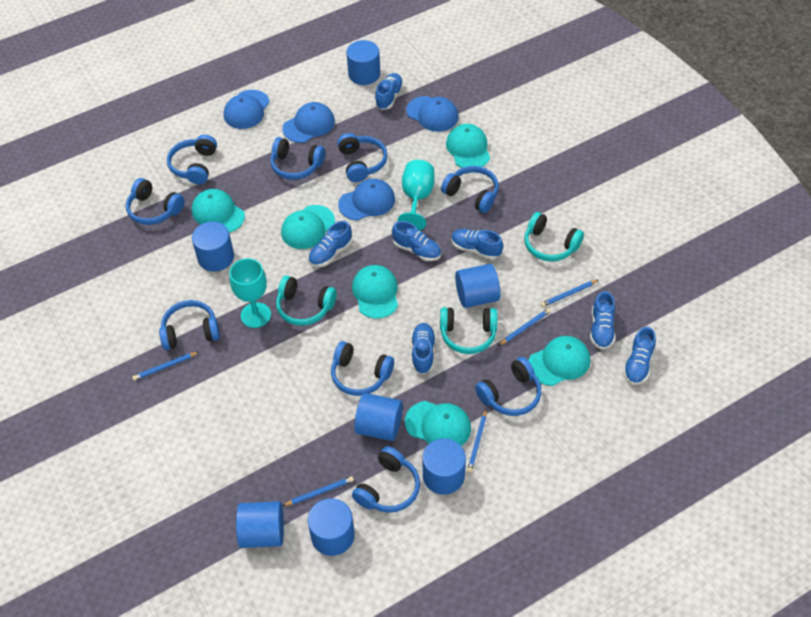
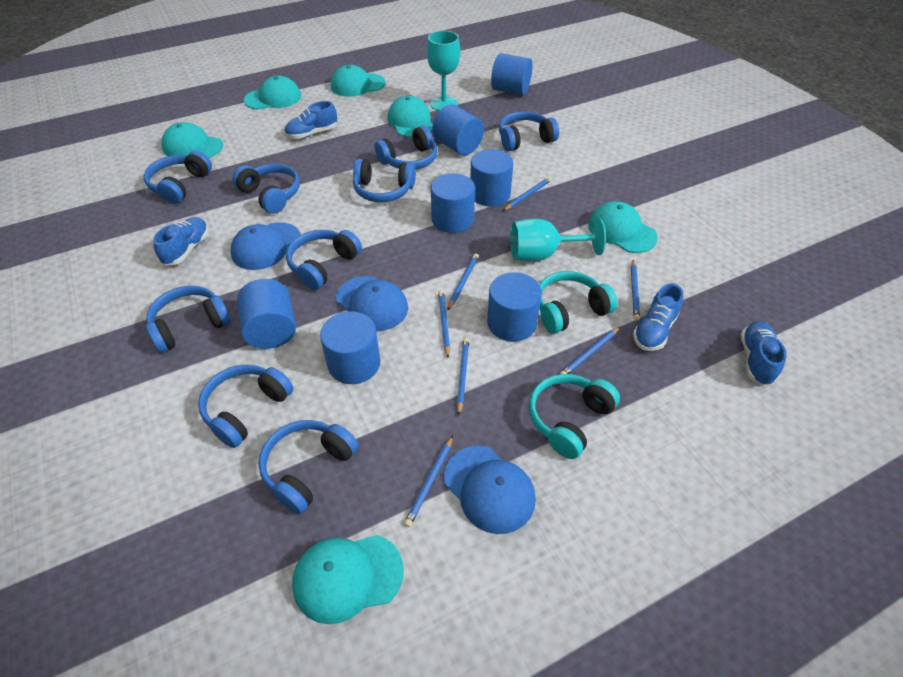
blue cap: 4 -> 3
blue pencil: 5 -> 7
blue shoe: 7 -> 4
turquoise headphones: 3 -> 2

